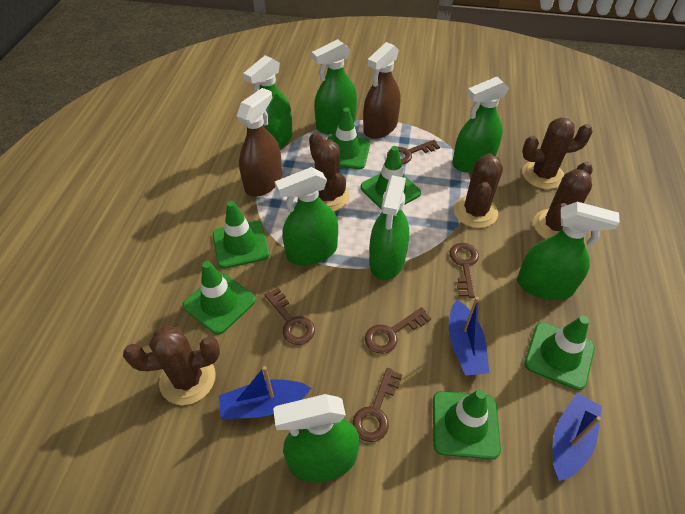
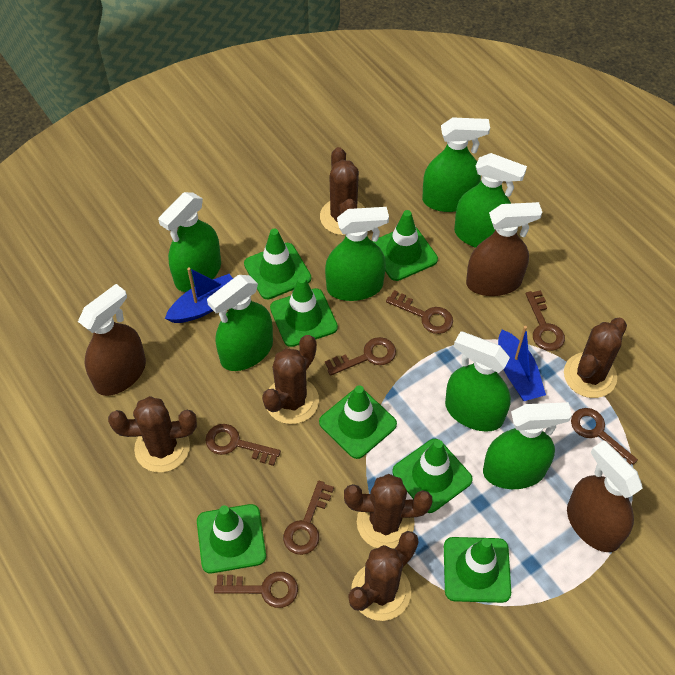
blue boat: 3 -> 2
brown cactus: 5 -> 6
brown key: 5 -> 7
brown spray bottle: 2 -> 3
green traffic cone: 6 -> 7

